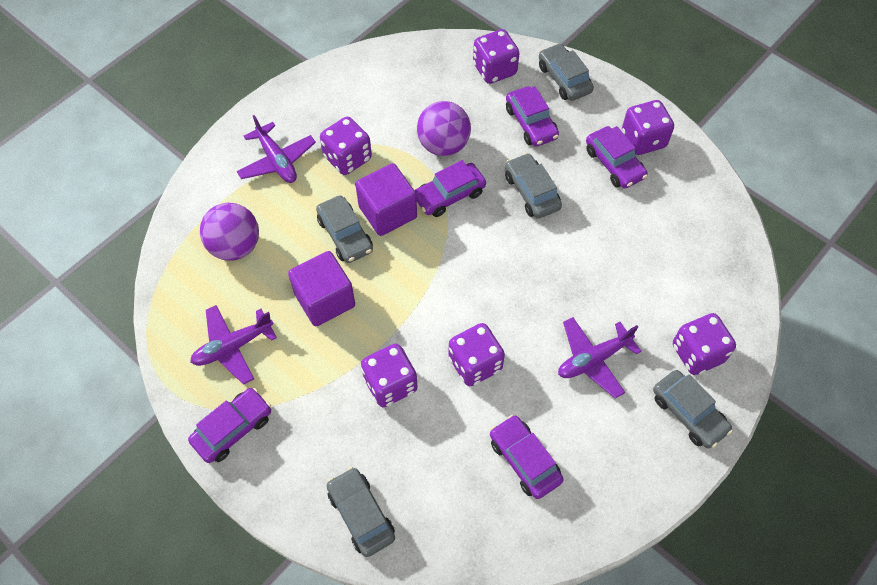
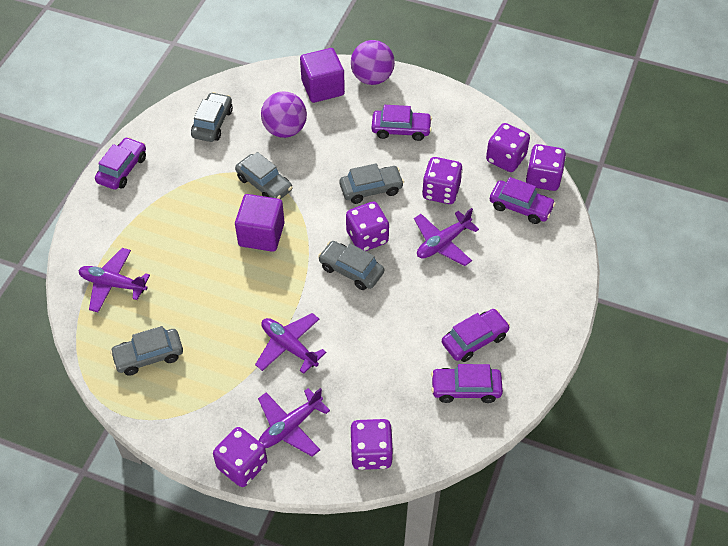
purple plane: 3 -> 4

